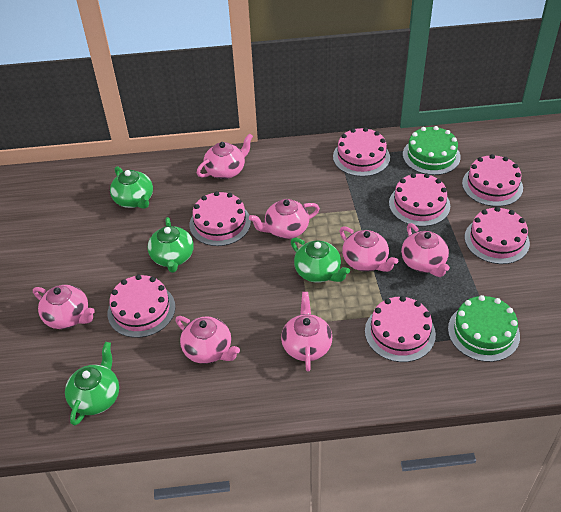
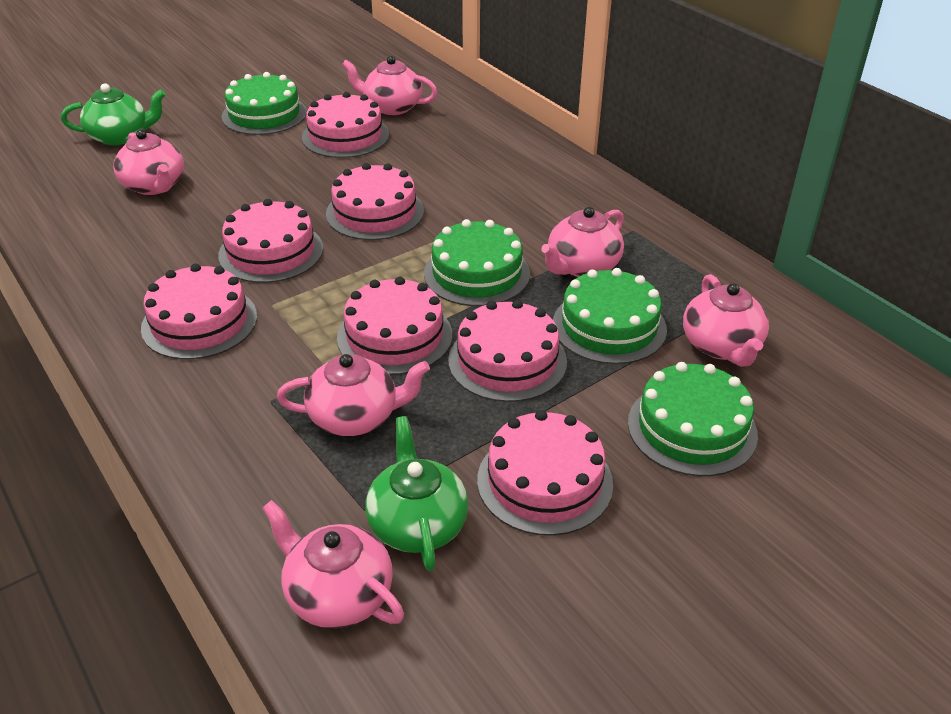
green cake: 2 -> 4
green teapot: 4 -> 2
pink teapot: 7 -> 6

